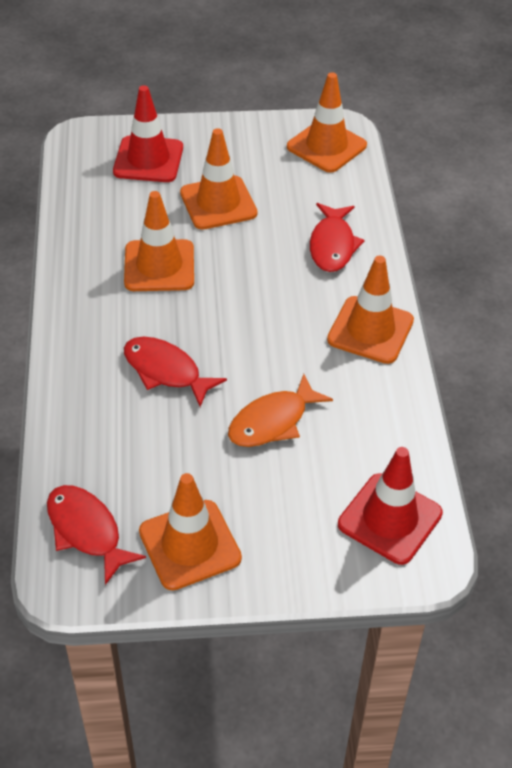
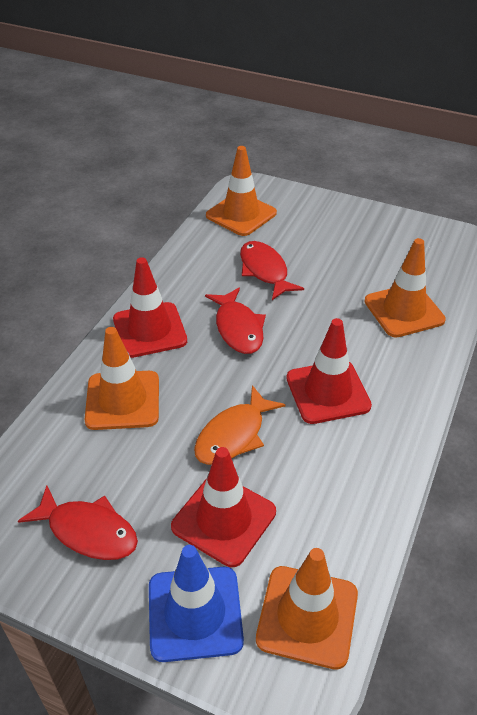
blue traffic cone: 0 -> 1
orange traffic cone: 5 -> 4
red traffic cone: 2 -> 3

